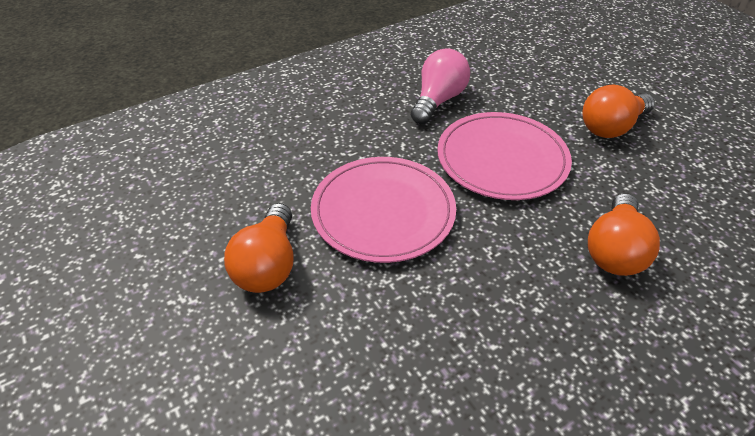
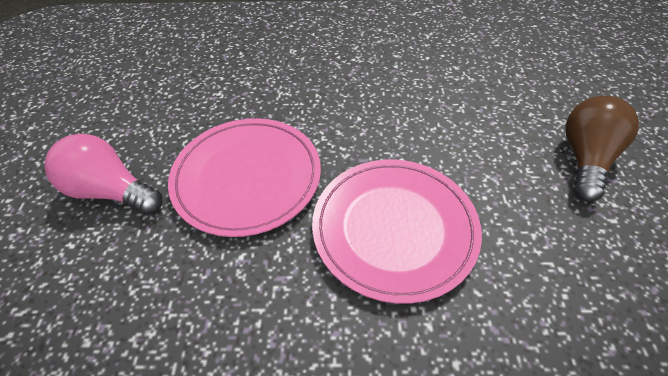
brown light bulb: 0 -> 1
orange light bulb: 3 -> 0

